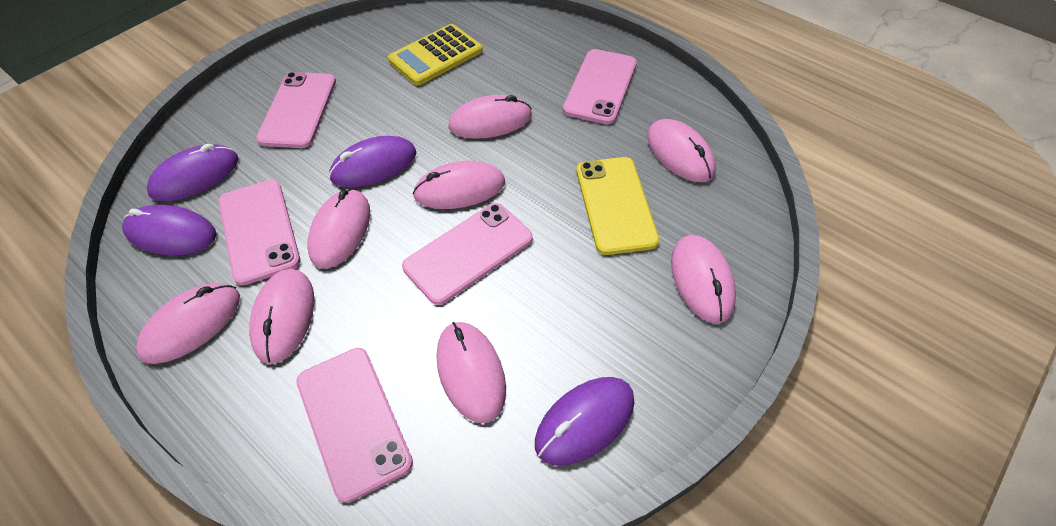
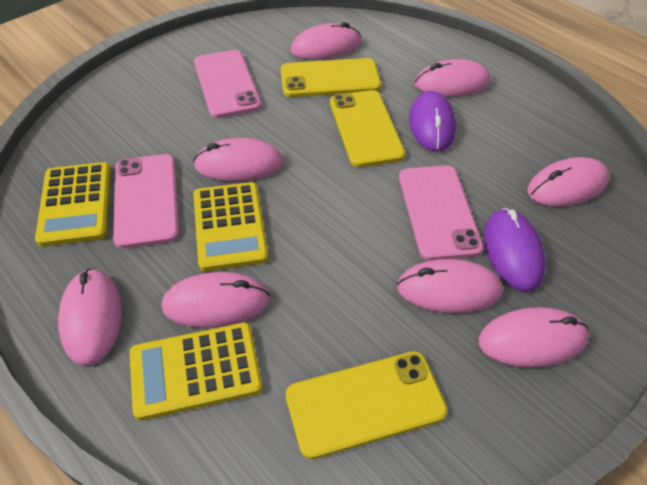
pink phone: 5 -> 3
purple mouse: 4 -> 2
yellow calculator: 1 -> 3
yellow phone: 1 -> 3

